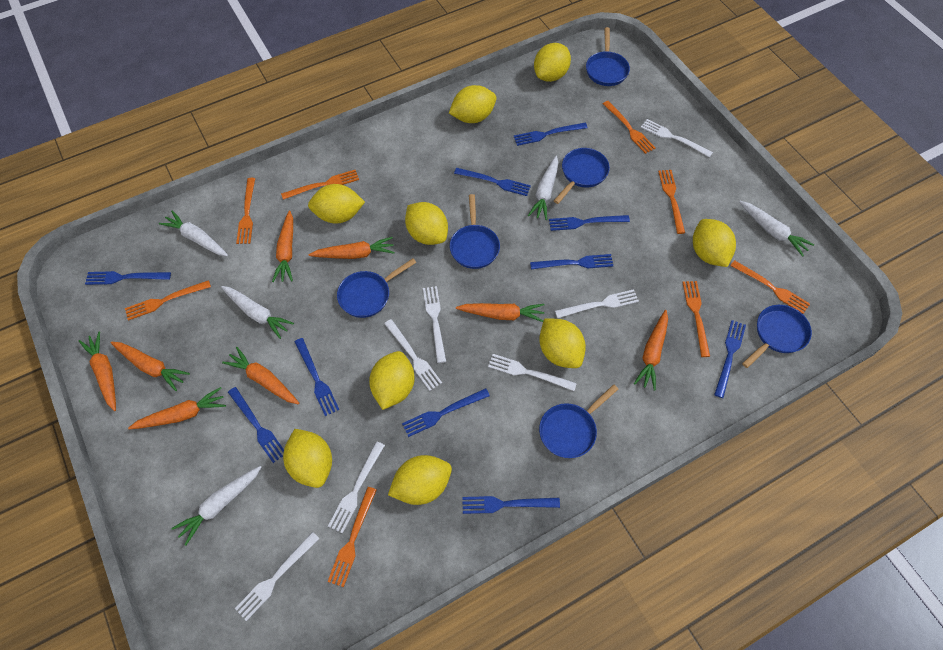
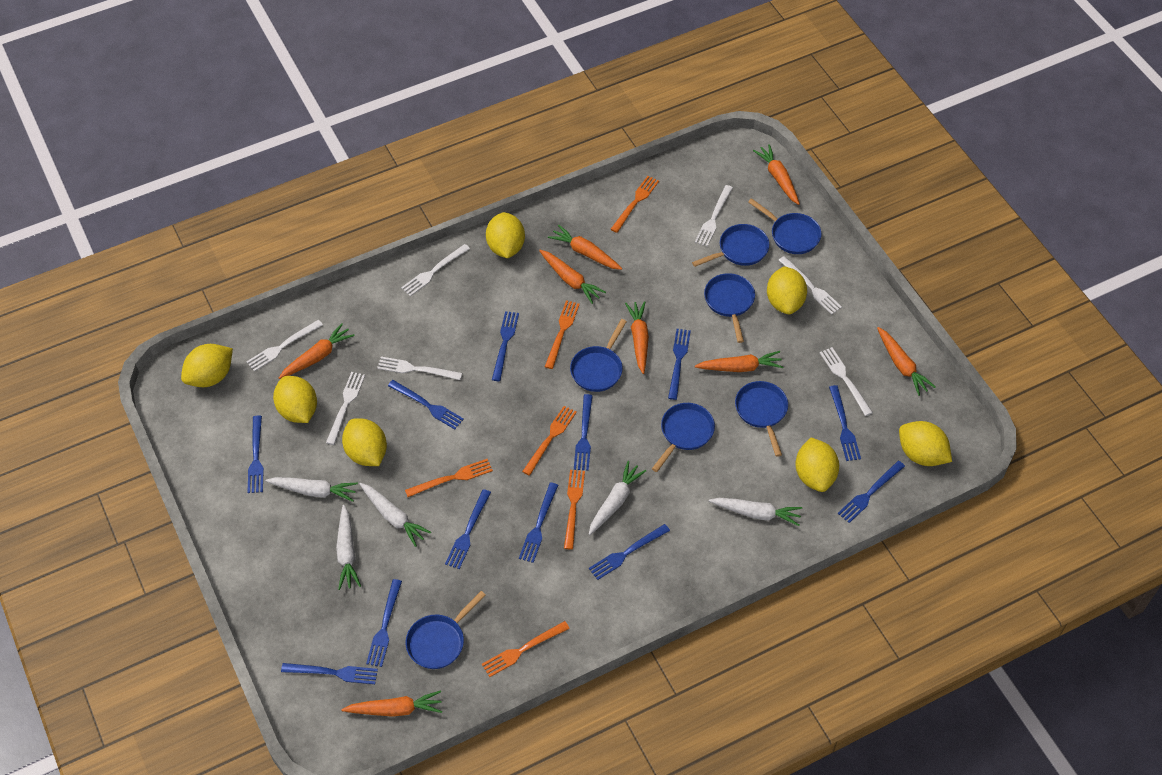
blue fork: 10 -> 12
blue pan: 6 -> 7
orange fork: 8 -> 6
yellow lemon: 9 -> 7

